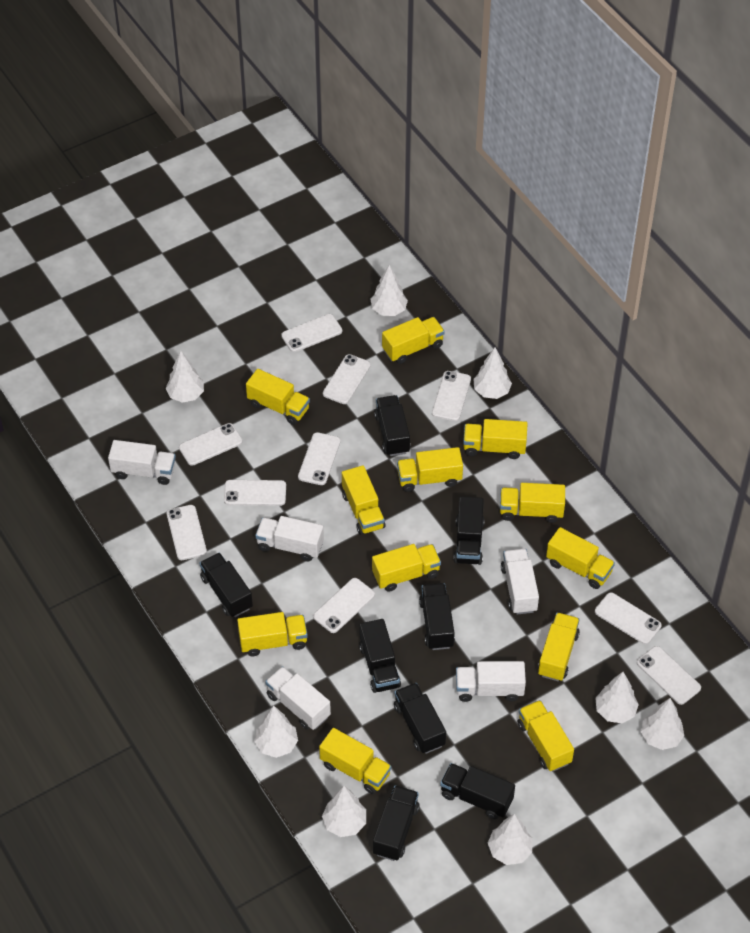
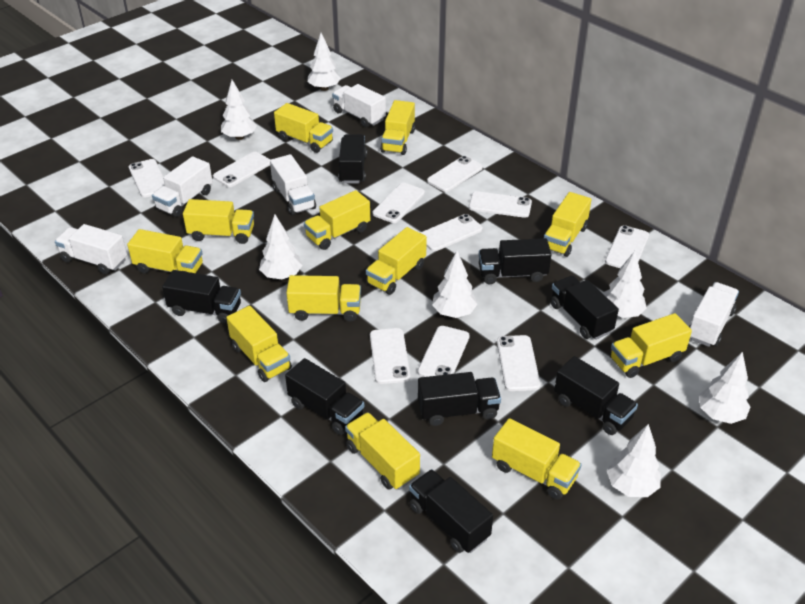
white tree: 8 -> 7

